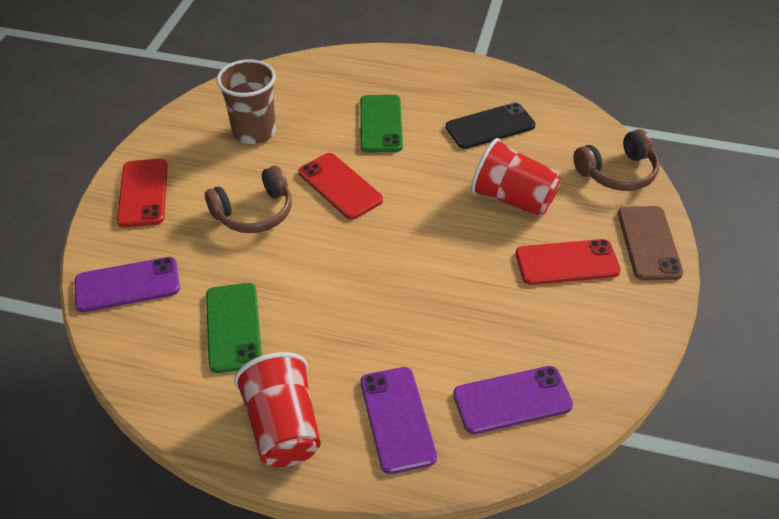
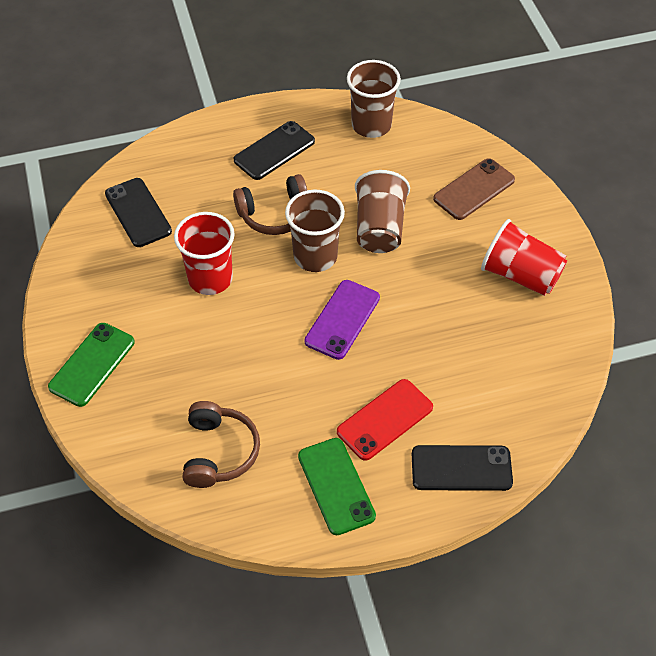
black phone: 1 -> 3
brown cup: 1 -> 3
purple phone: 3 -> 1
red phone: 3 -> 1

